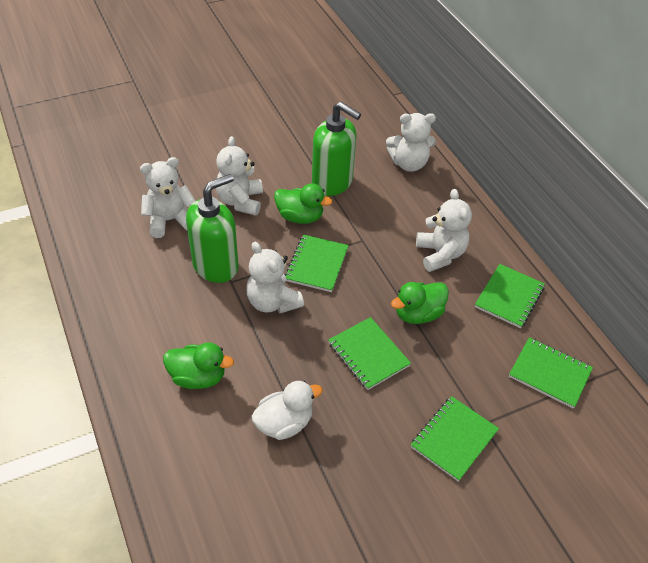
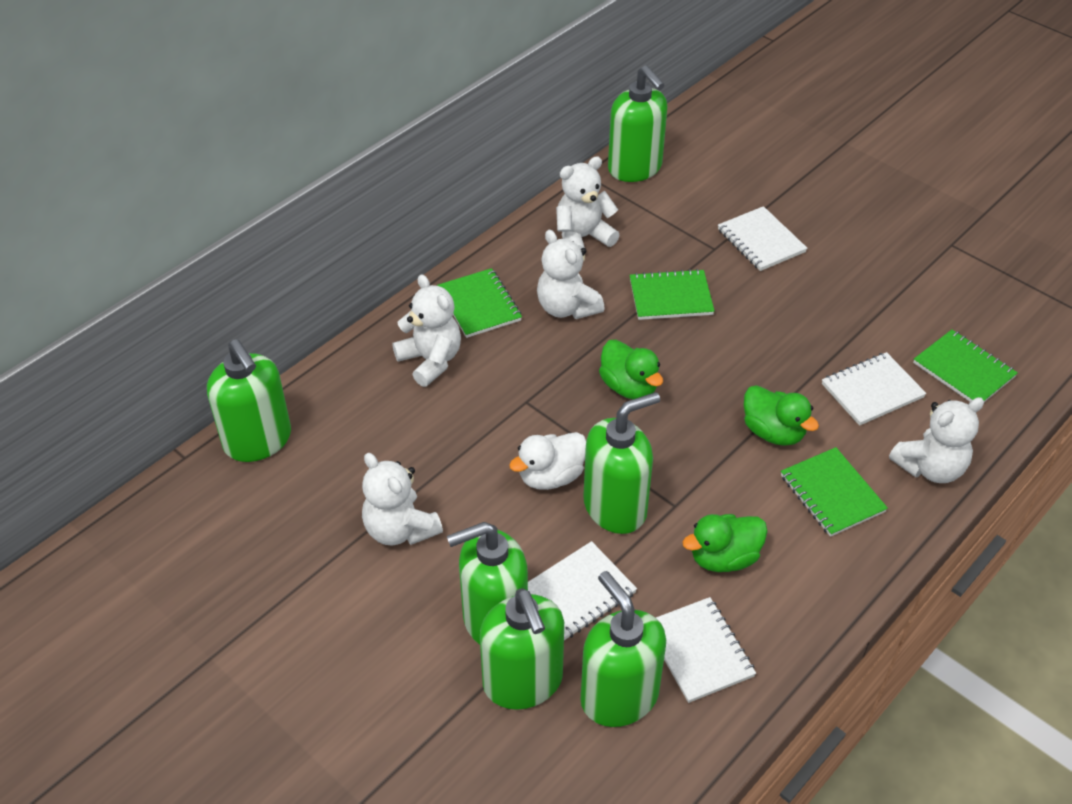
green notebook: 5 -> 4
green soap dispenser: 2 -> 6
white notebook: 0 -> 4

